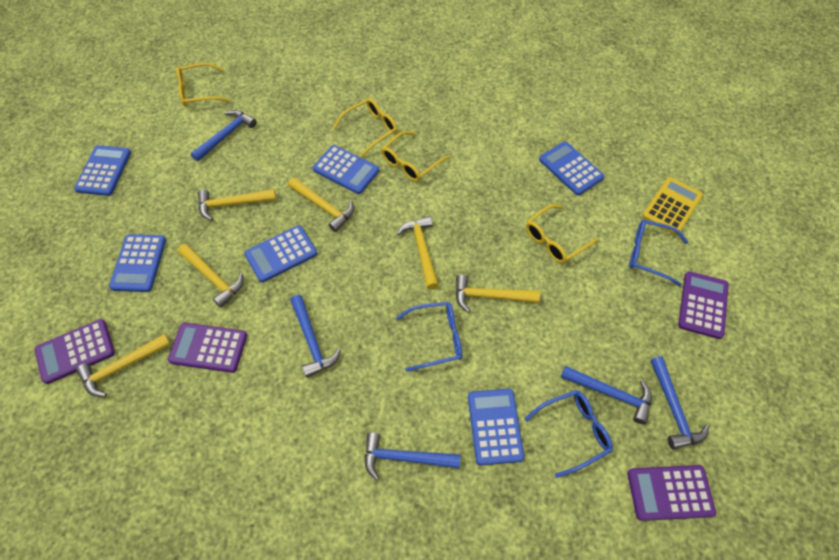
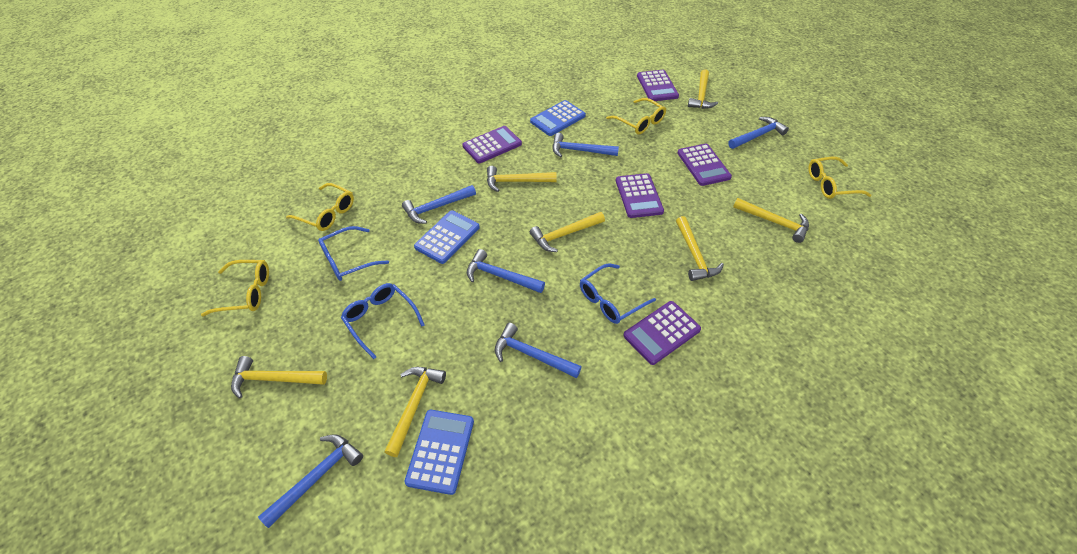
blue calculator: 6 -> 3
blue hammer: 5 -> 6
purple calculator: 4 -> 5
yellow calculator: 1 -> 0
yellow hammer: 6 -> 7

